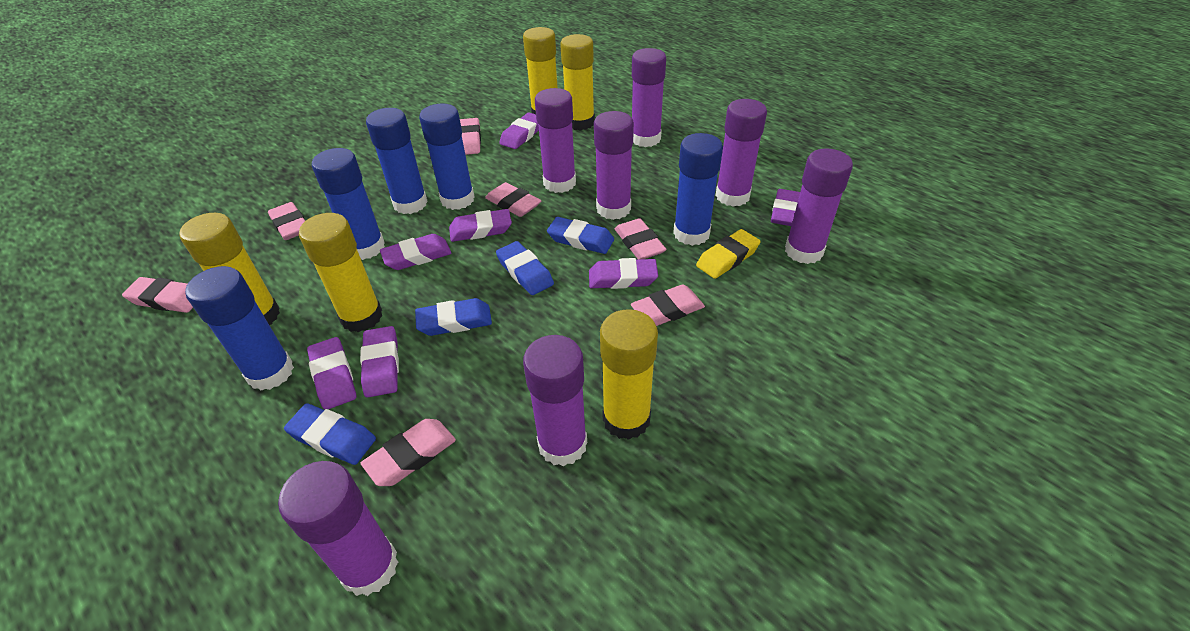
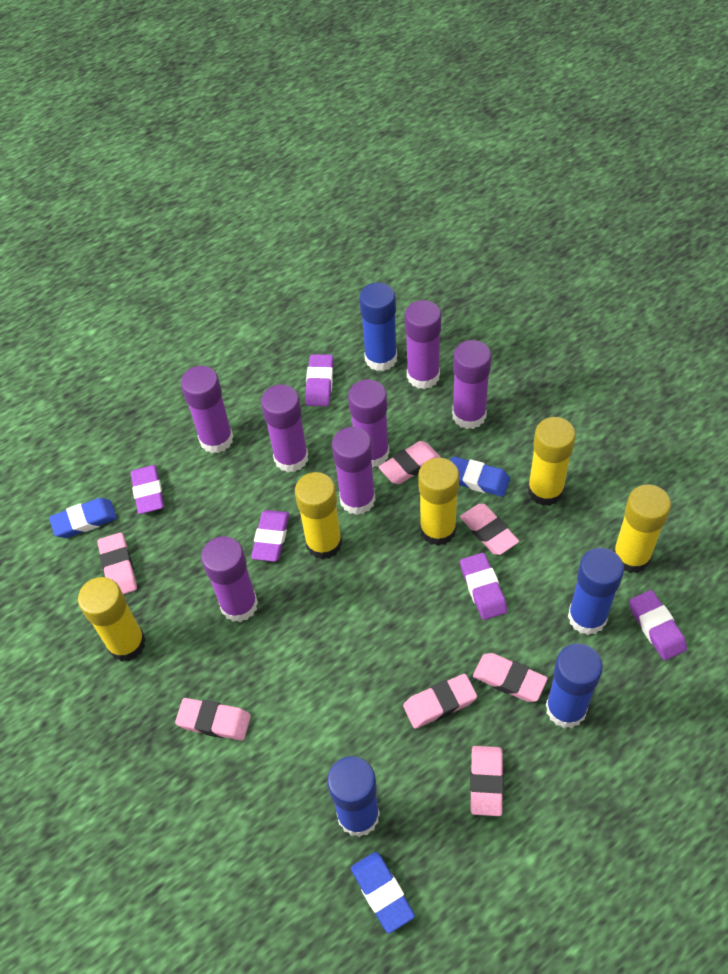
blue eraser: 4 -> 3
blue glue stick: 5 -> 4
purple eraser: 7 -> 5
yellow eraser: 1 -> 0

